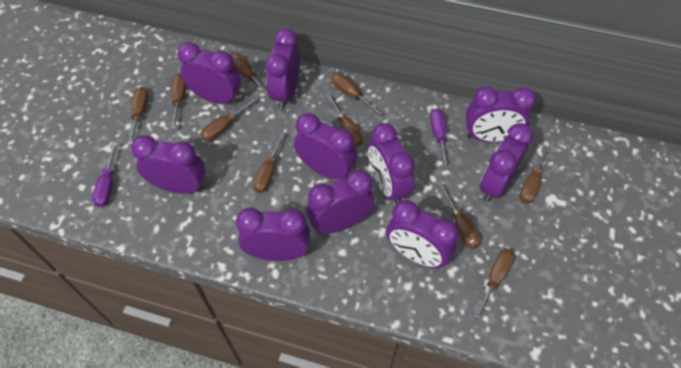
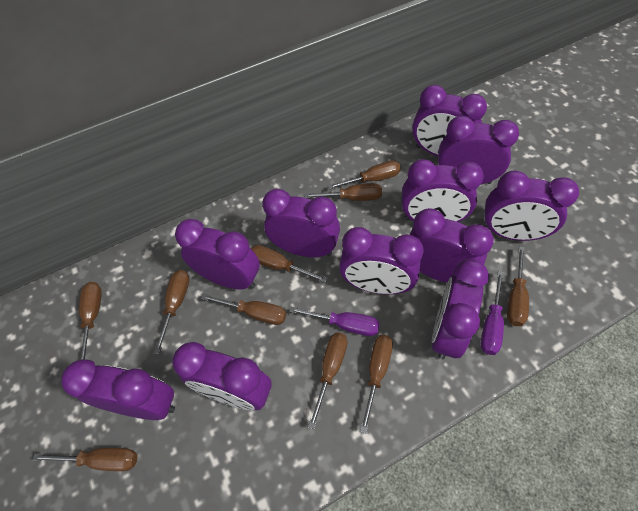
purple clock: 10 -> 11

